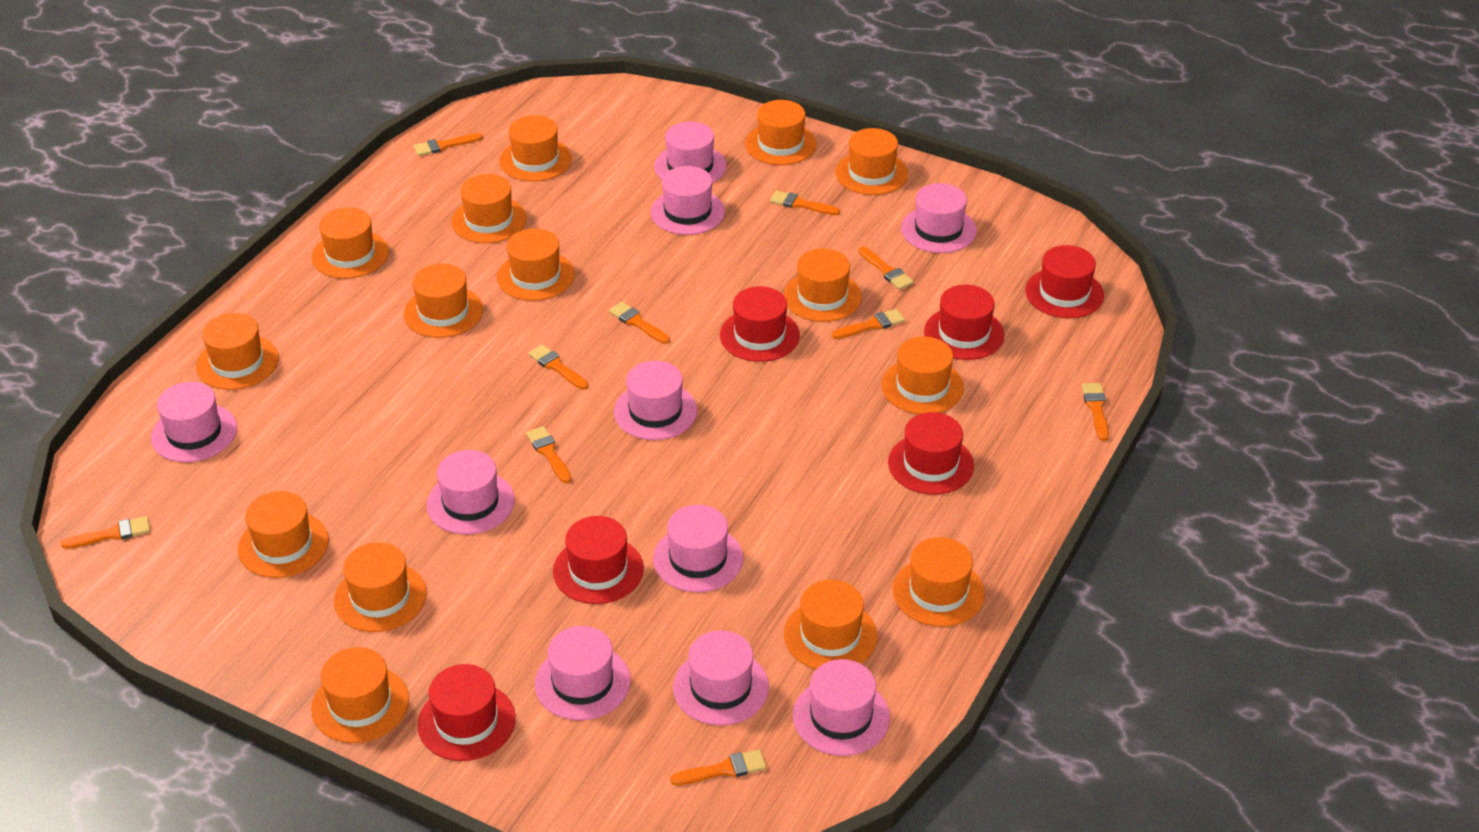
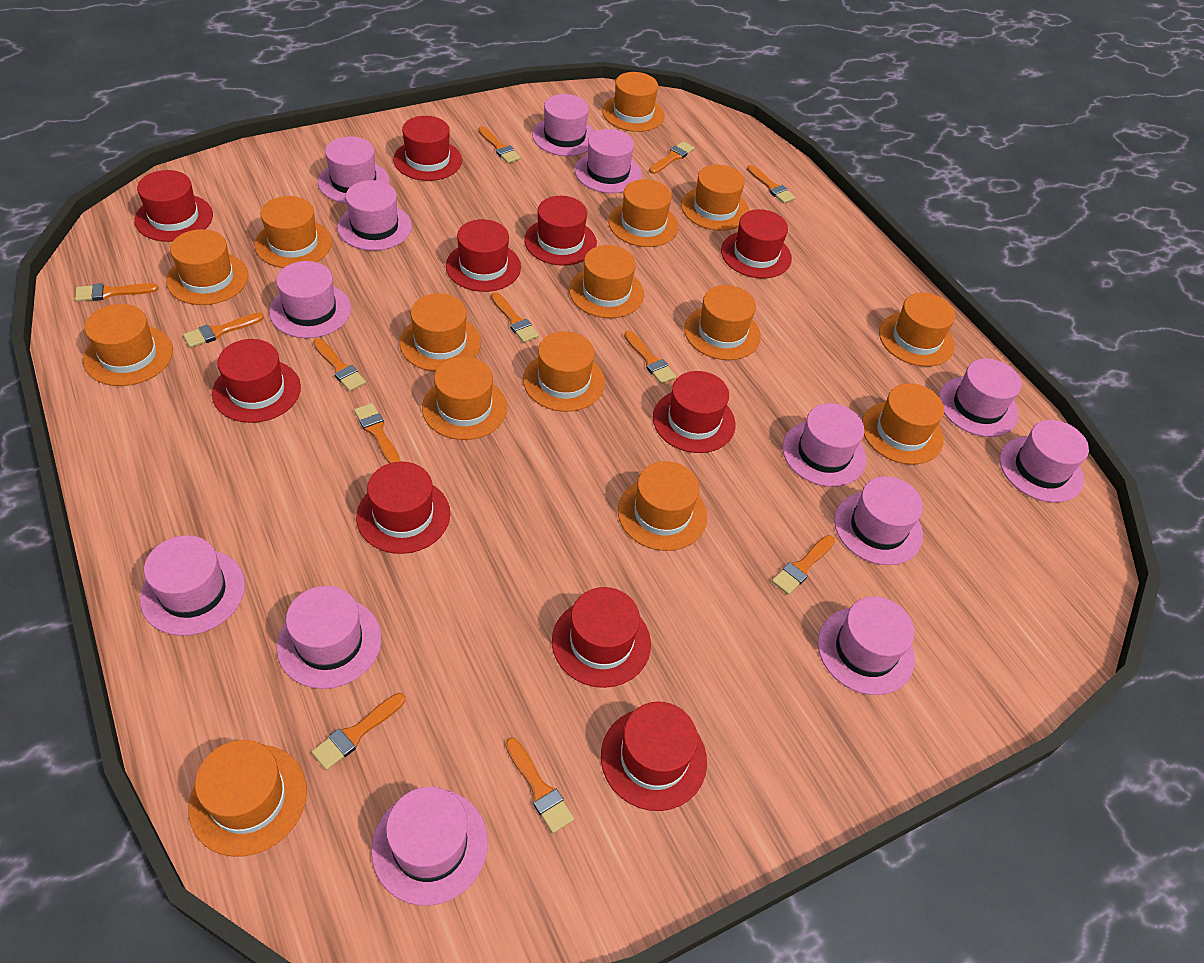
orange brush: 10 -> 12
pink hat: 10 -> 13
red hat: 6 -> 10

